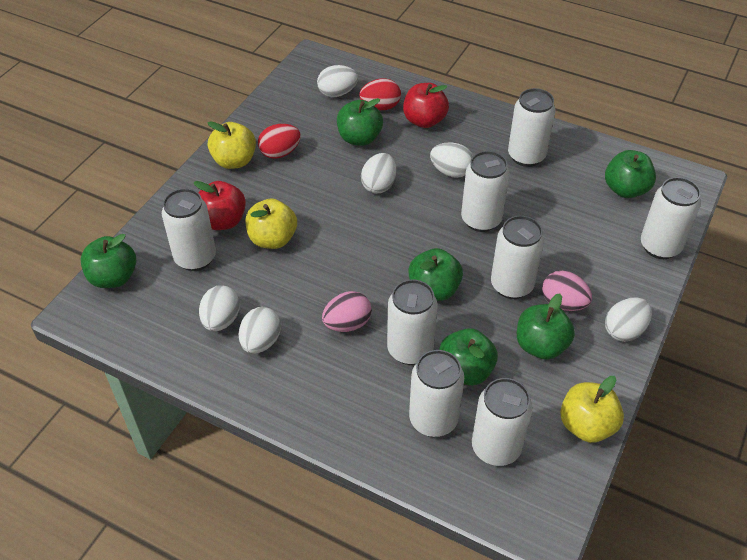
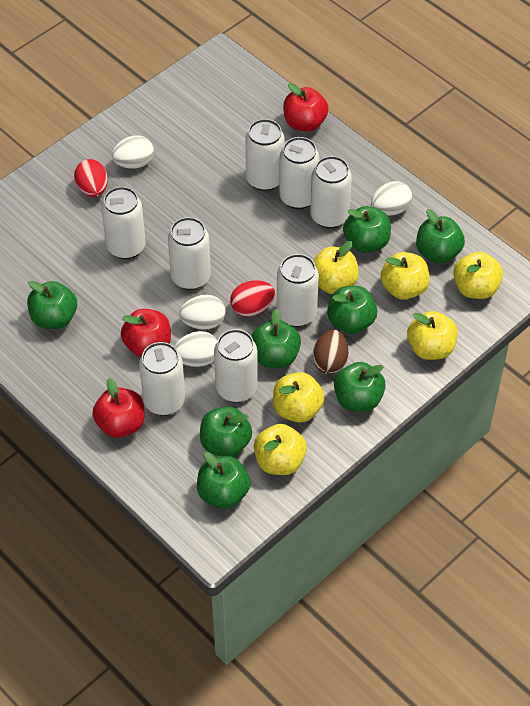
brown egg: 0 -> 1
green apple: 6 -> 8
pink egg: 2 -> 0
red apple: 2 -> 3
white egg: 6 -> 4
yellow apple: 3 -> 6

